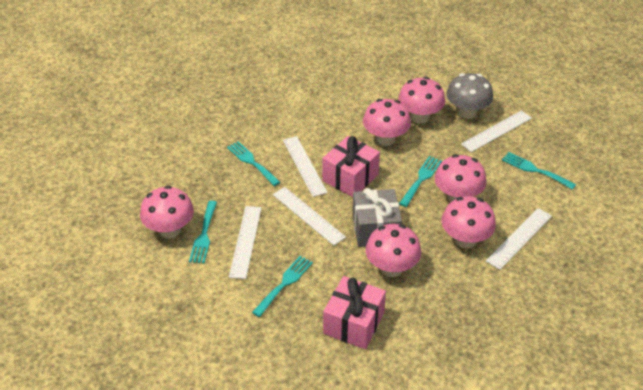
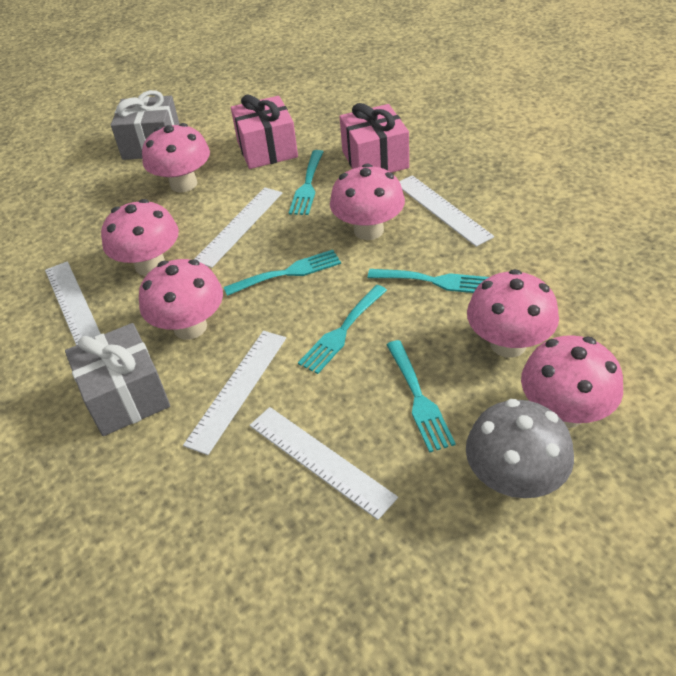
grey gift: 1 -> 2

